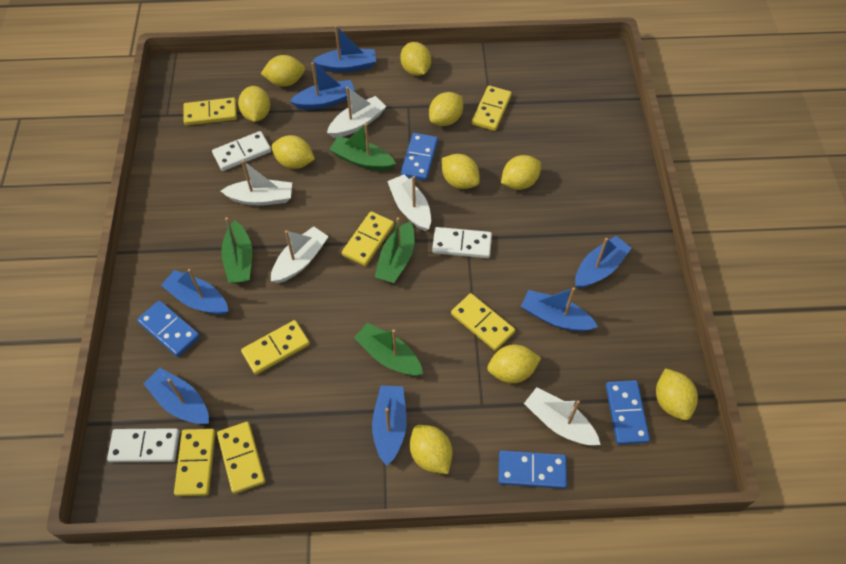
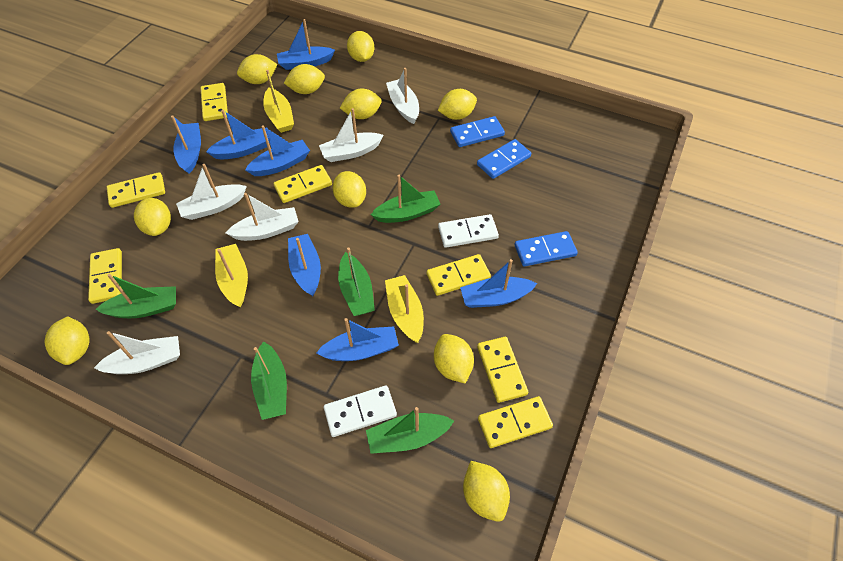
blue domino: 4 -> 3
green boat: 4 -> 5
white domino: 3 -> 2
yellow boat: 0 -> 3

